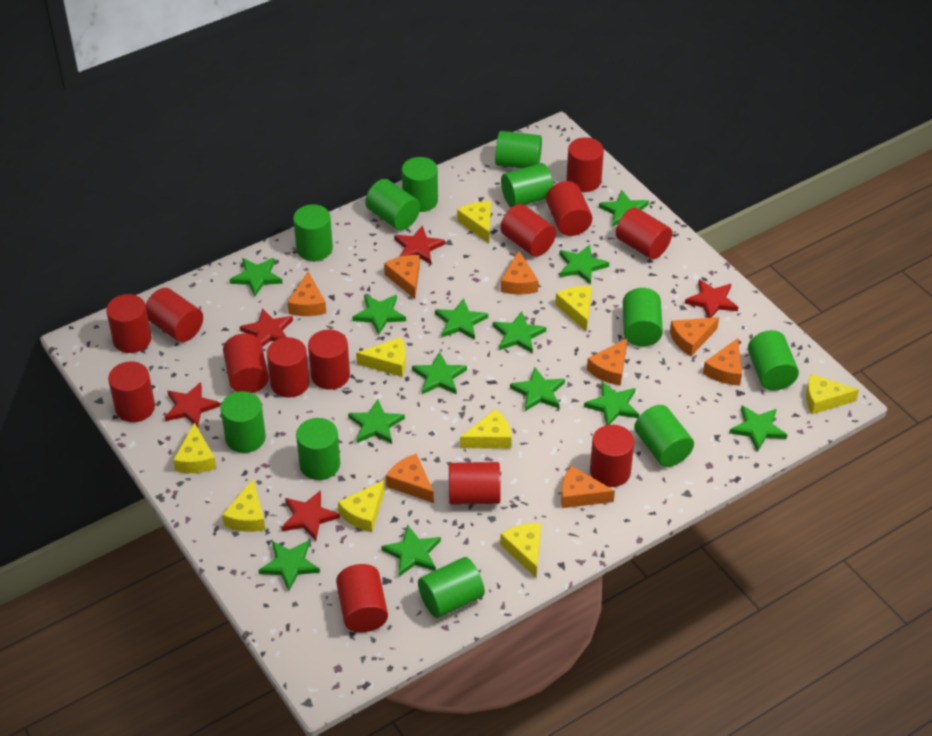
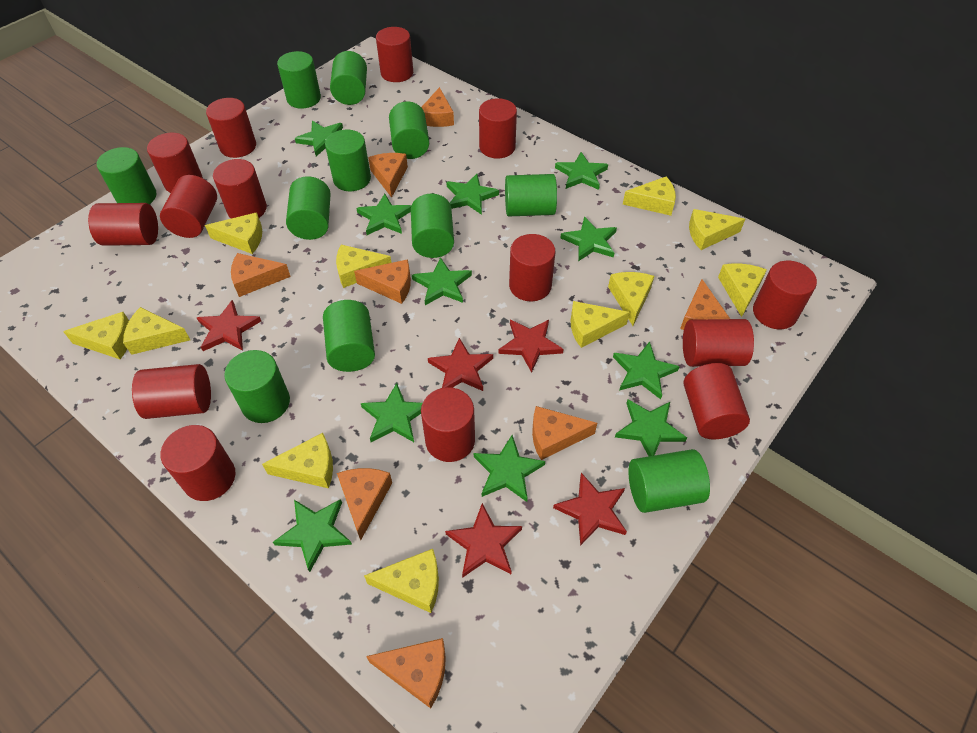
green star: 13 -> 11
red cylinder: 13 -> 14
yellow cheese: 9 -> 11

